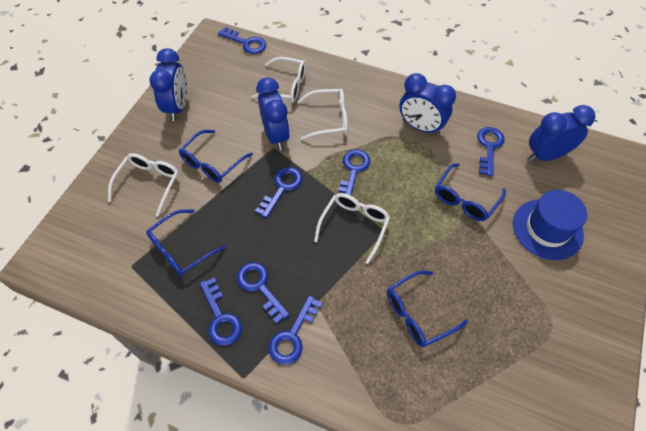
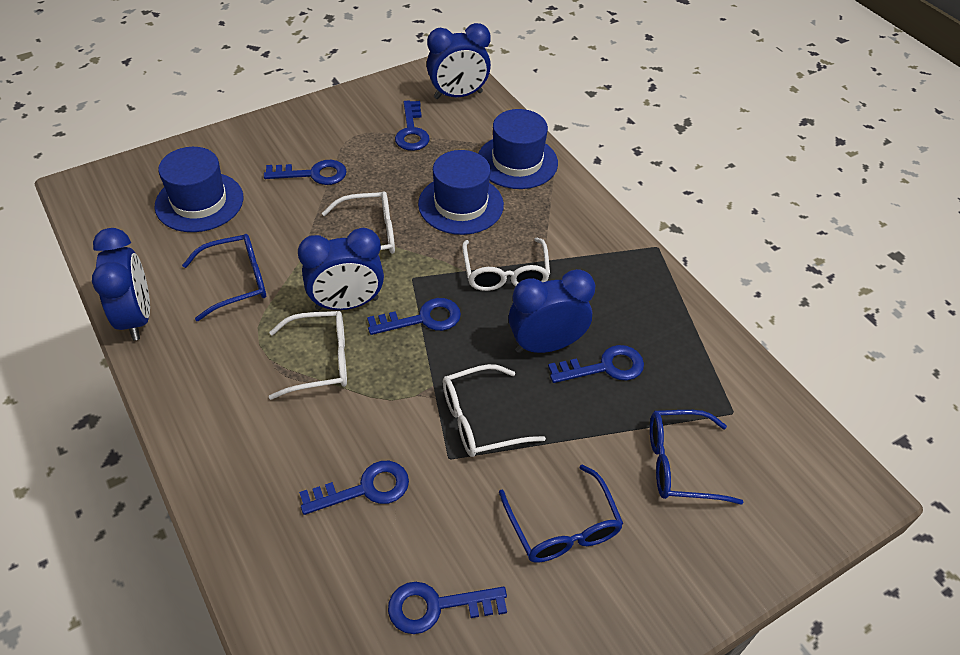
blue glasses: 4 -> 3
blue hat: 1 -> 3
blue key: 7 -> 6

